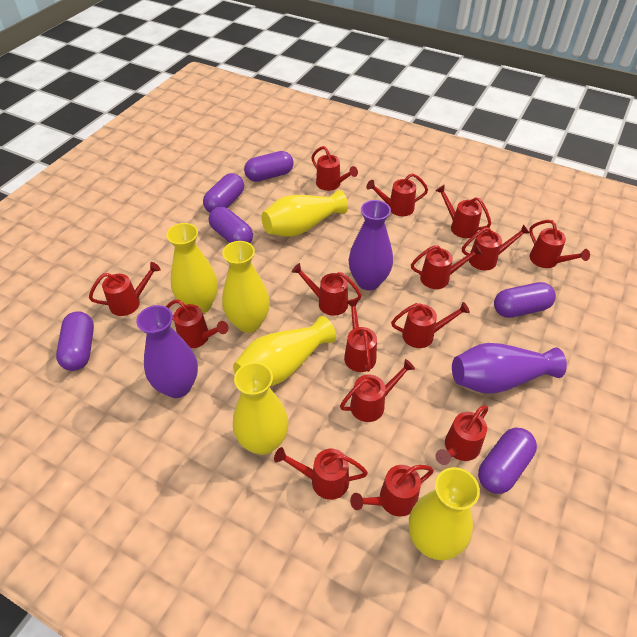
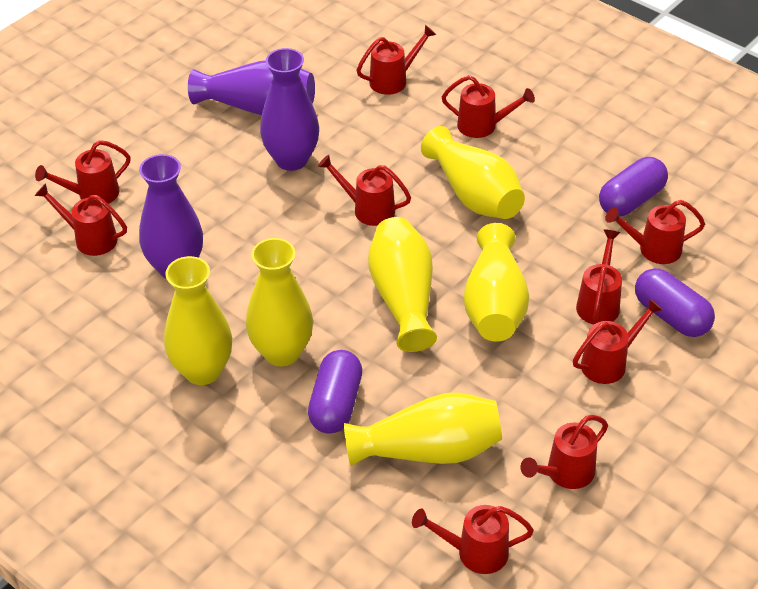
purple capsule: 6 -> 3
red watering can: 15 -> 10

